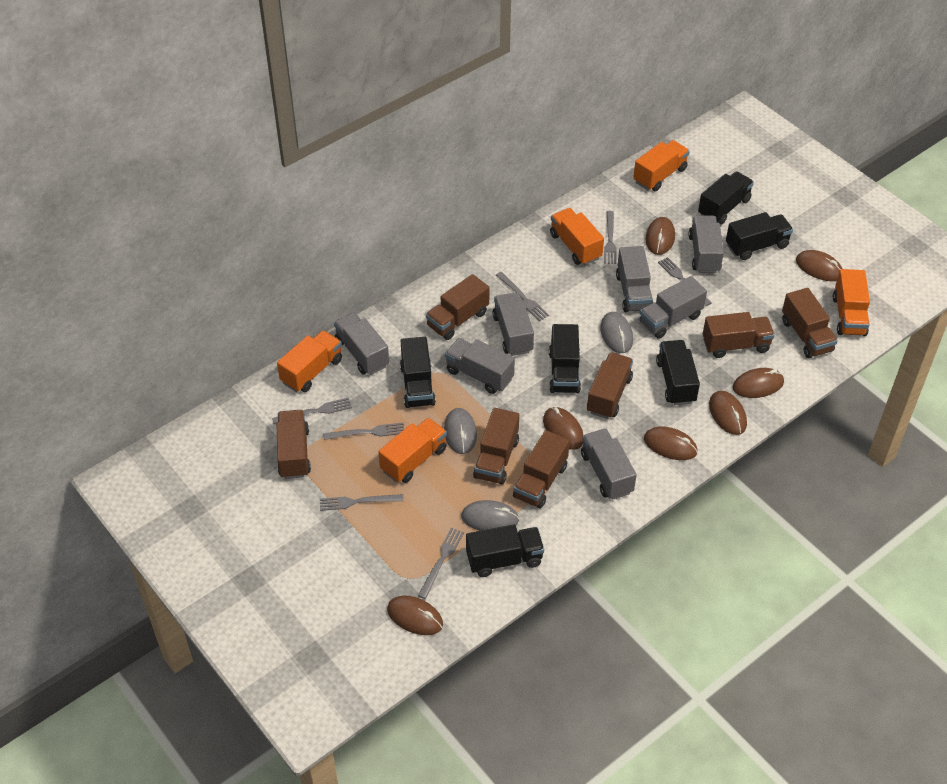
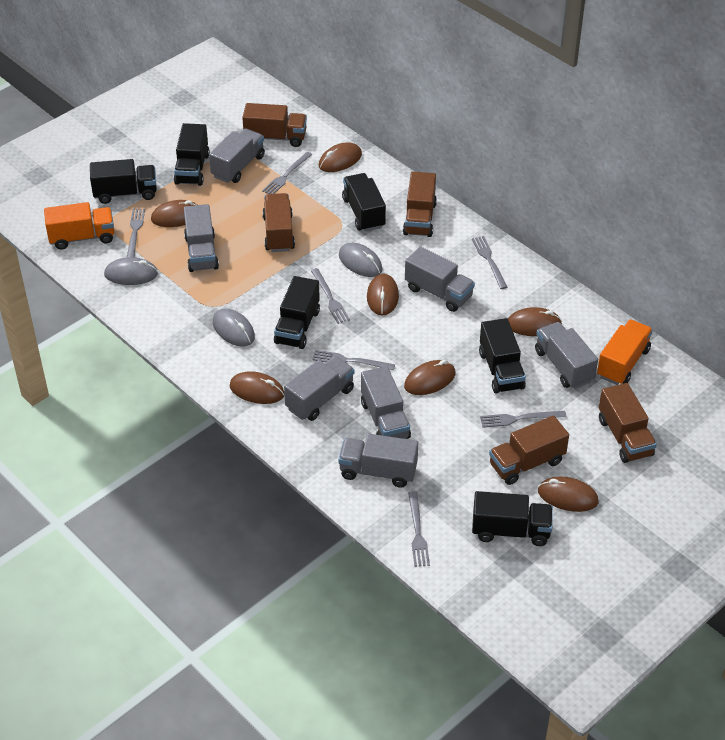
brown truck: 7 -> 5
orange truck: 5 -> 2

